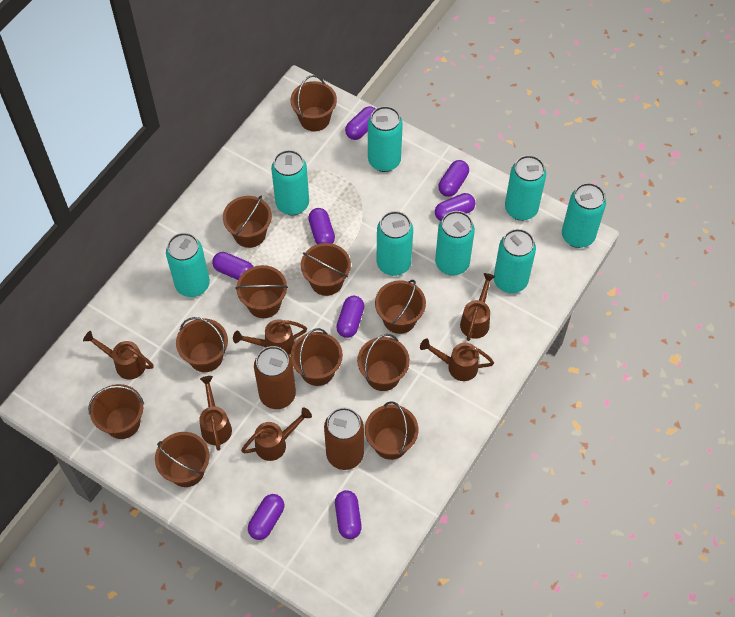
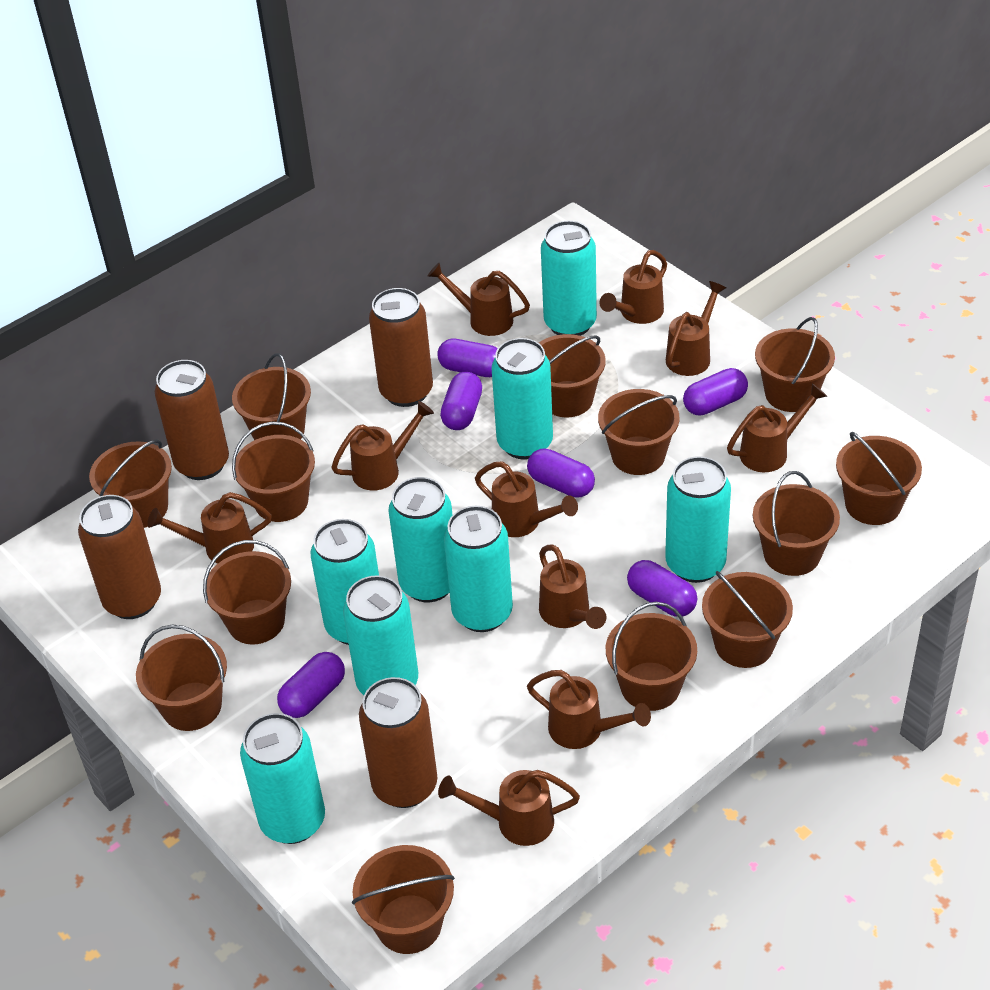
brown bucket: 11 -> 13
brown can: 2 -> 4
brown watering can: 6 -> 10
purple capsule: 8 -> 6

